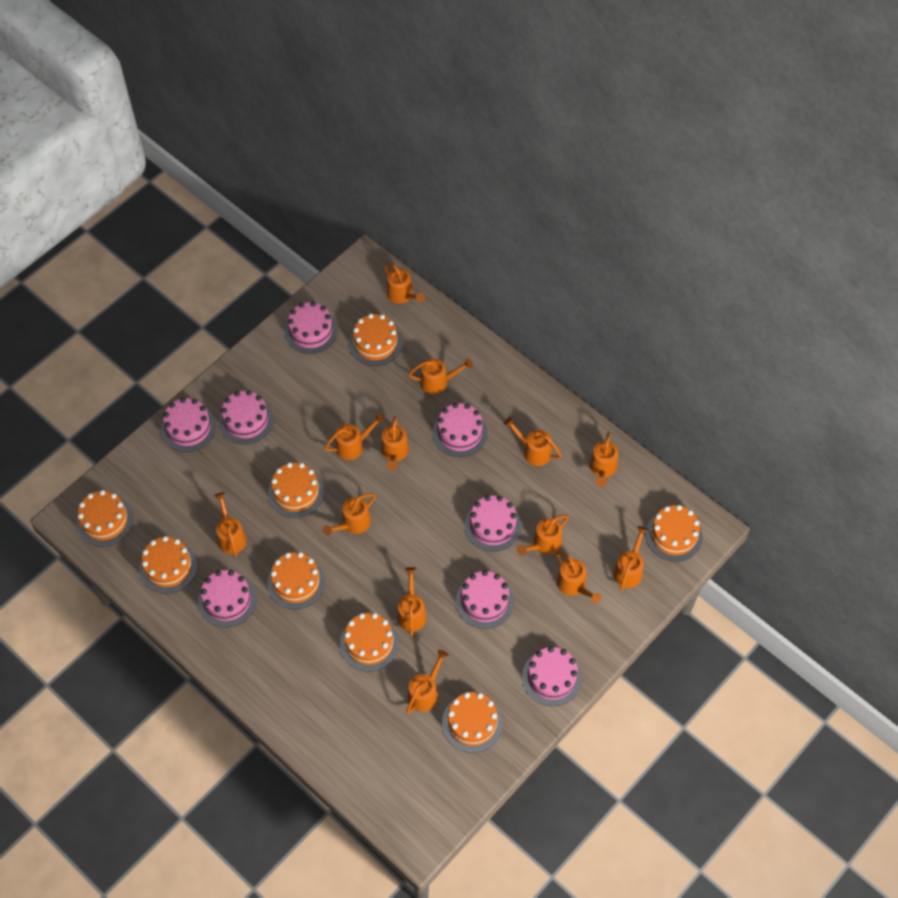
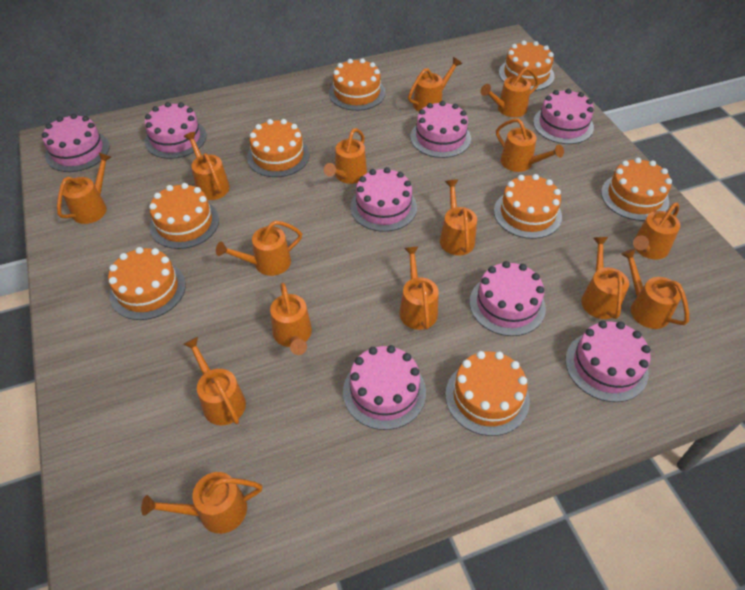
orange watering can: 13 -> 15

